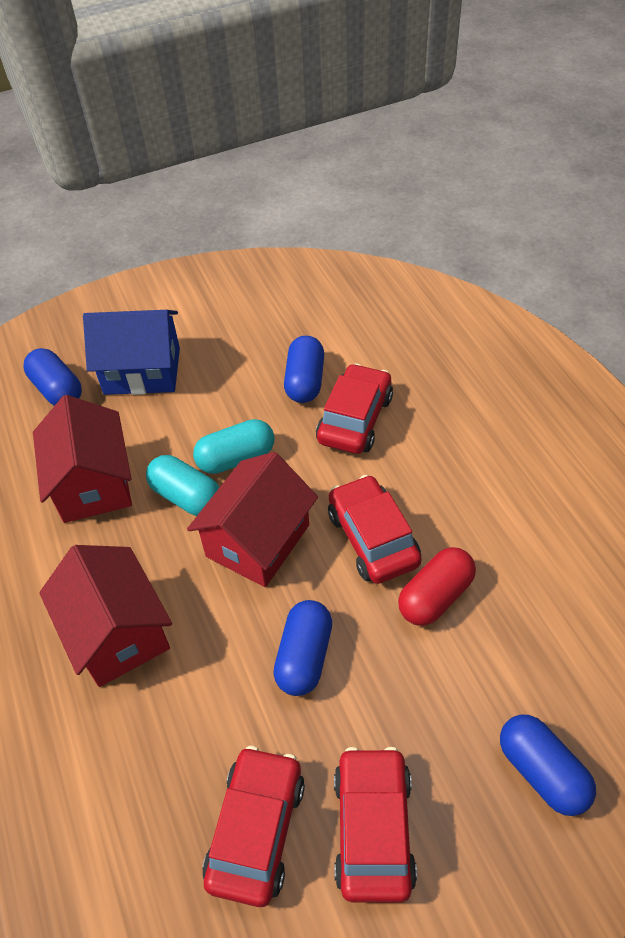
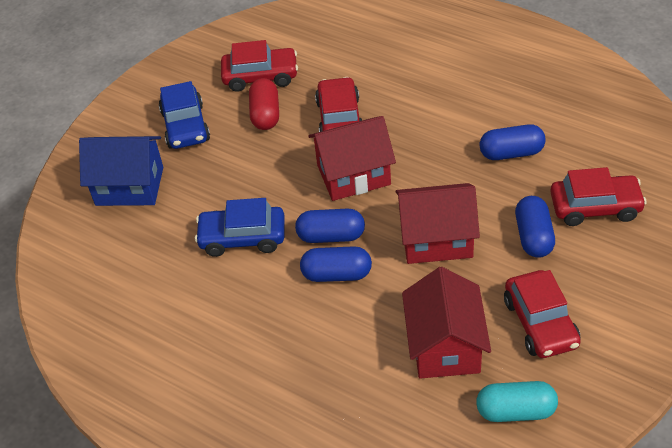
blue car: 0 -> 2
turquoise capsule: 2 -> 1

